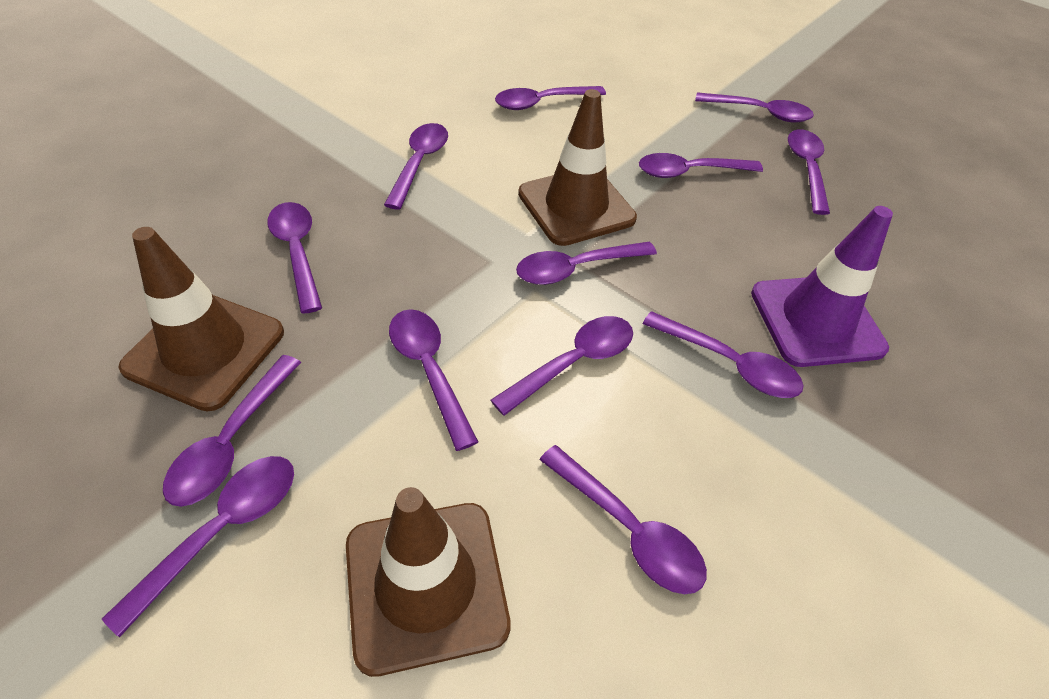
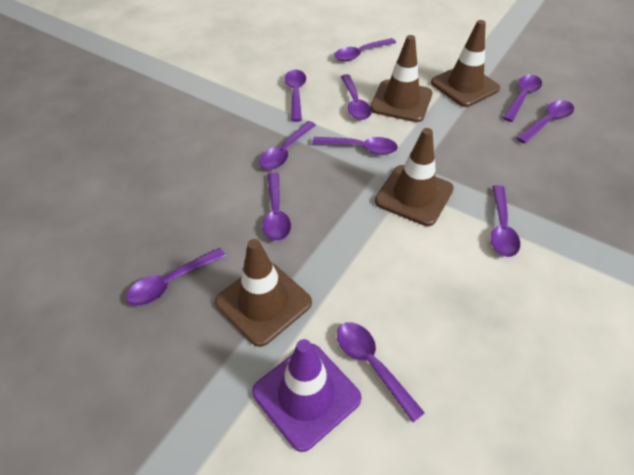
brown traffic cone: 3 -> 4
purple spoon: 13 -> 11

